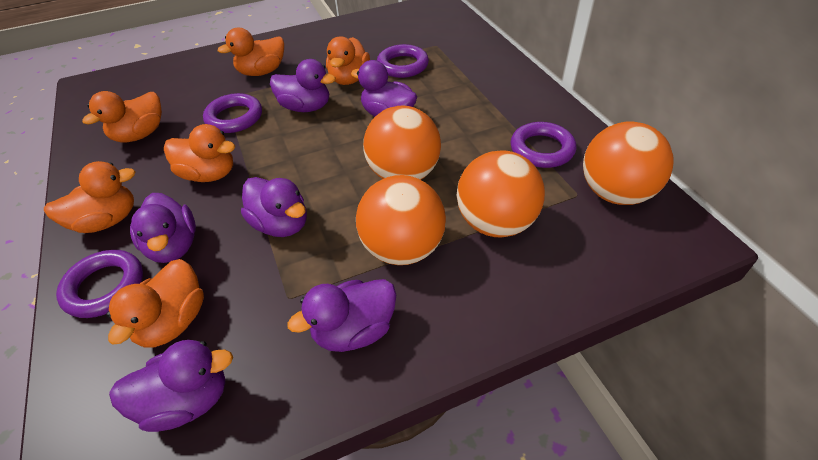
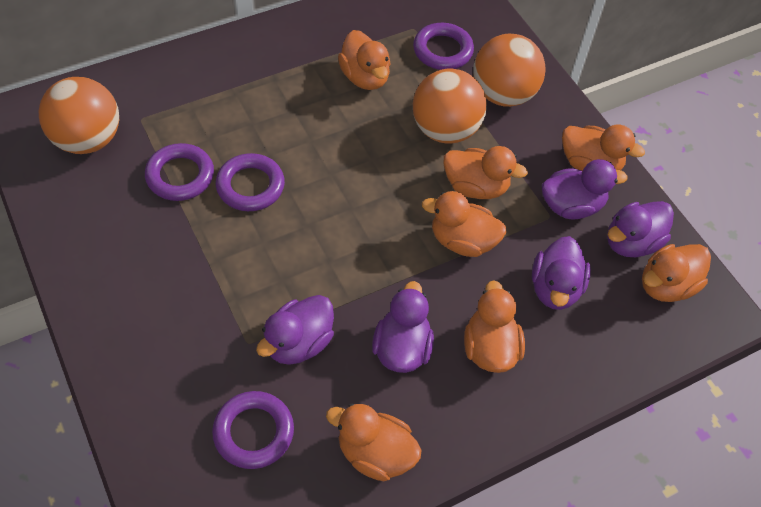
orange ball: 4 -> 3
orange duck: 6 -> 7
purple duck: 6 -> 5

